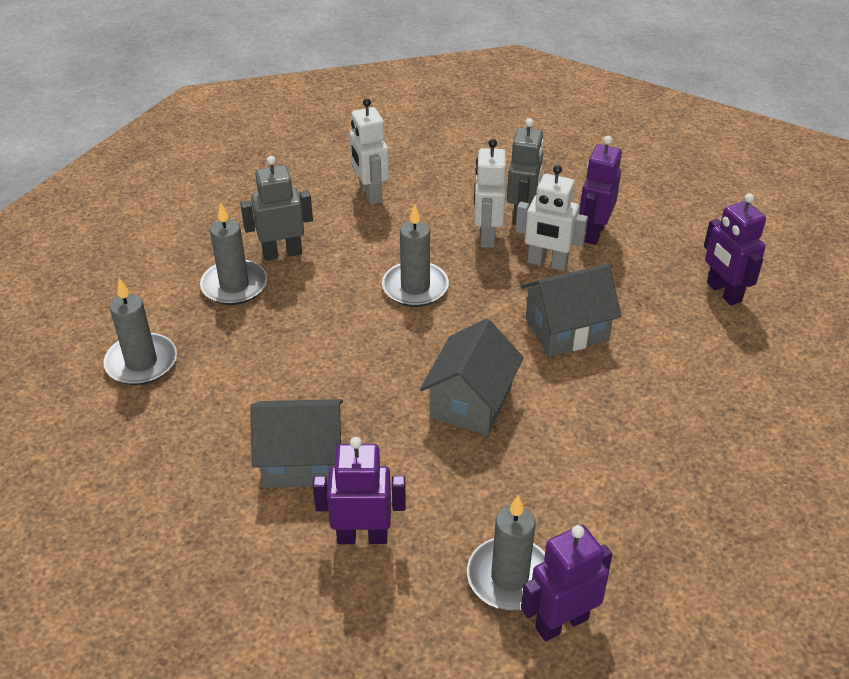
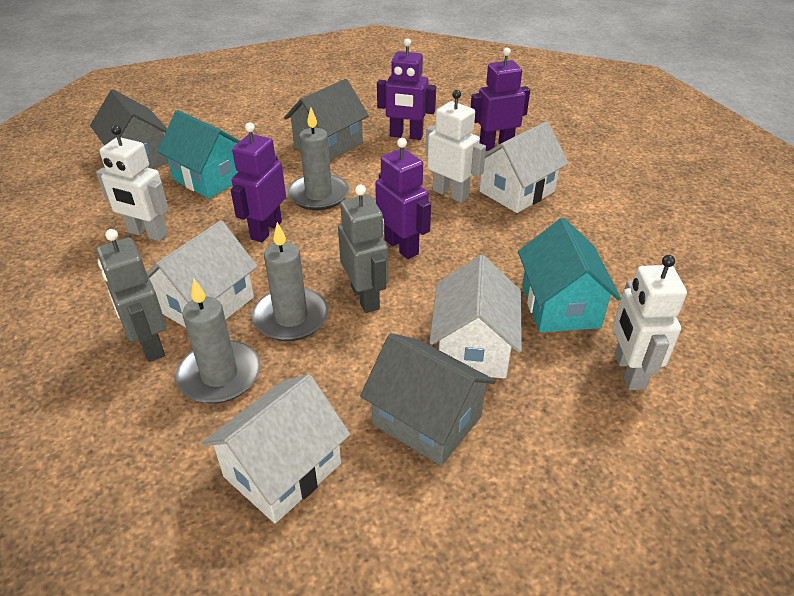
grey candle: 4 -> 3
turquoise house: 0 -> 2
white house: 0 -> 4

